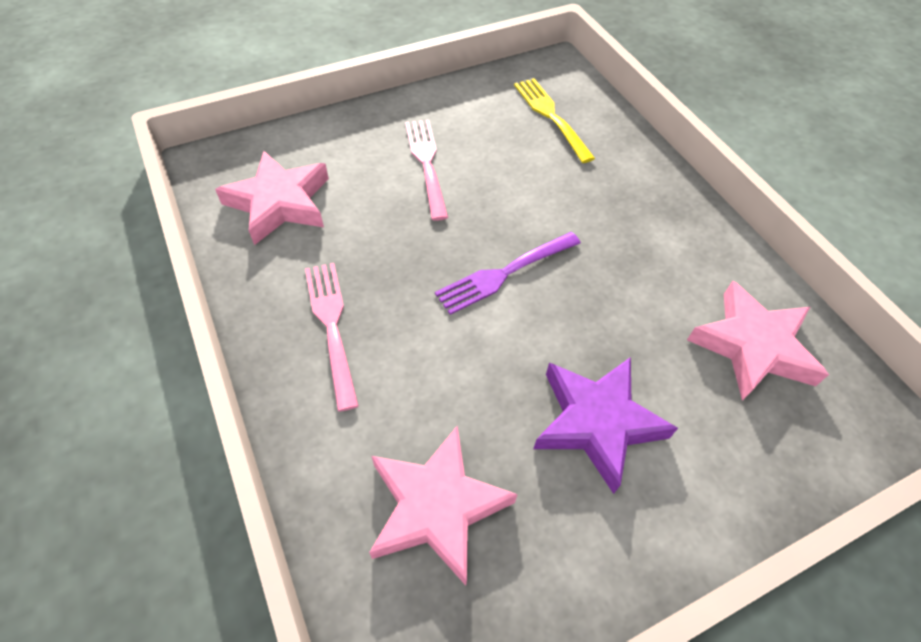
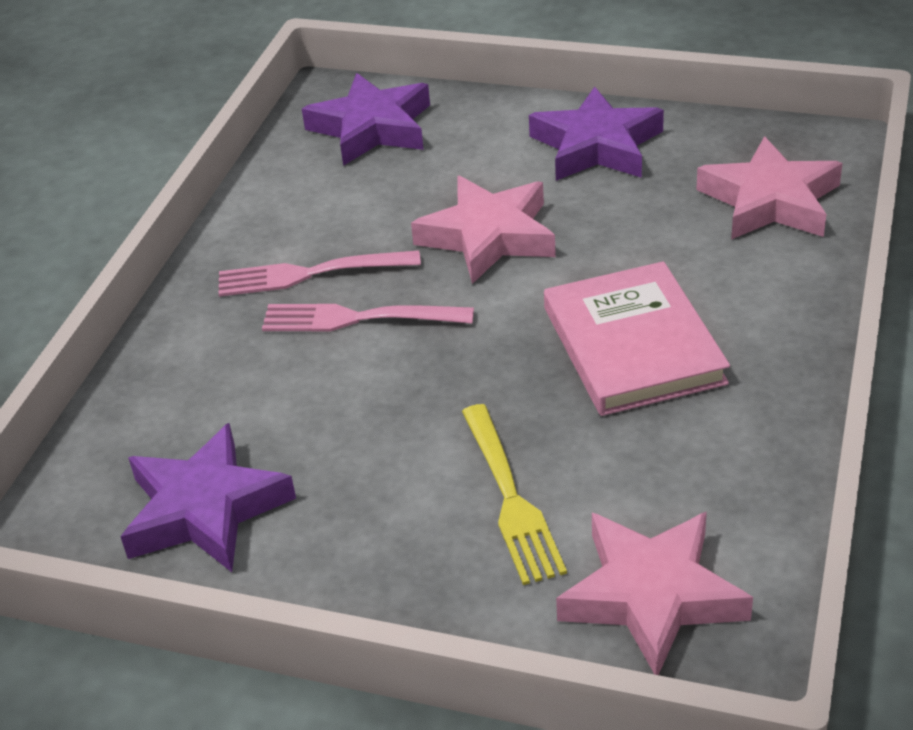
pink book: 0 -> 1
purple fork: 1 -> 0
purple star: 1 -> 3

